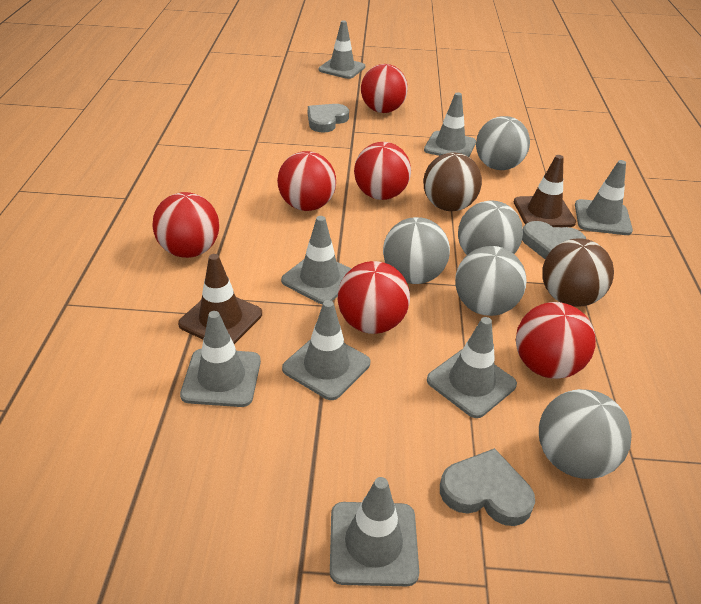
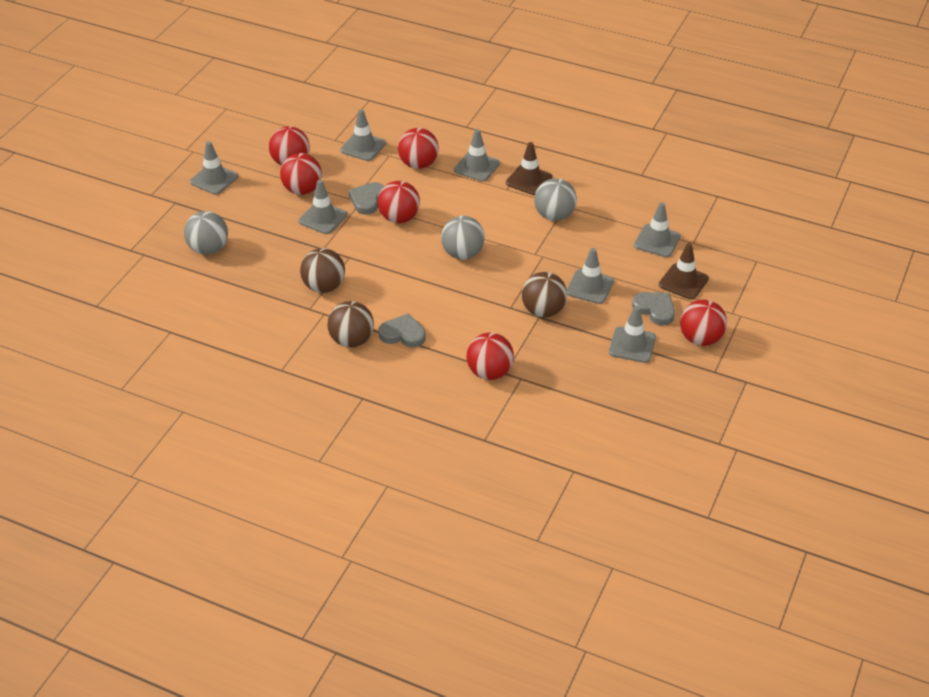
brown ball: 2 -> 3
grey ball: 5 -> 3
grey traffic cone: 8 -> 7

